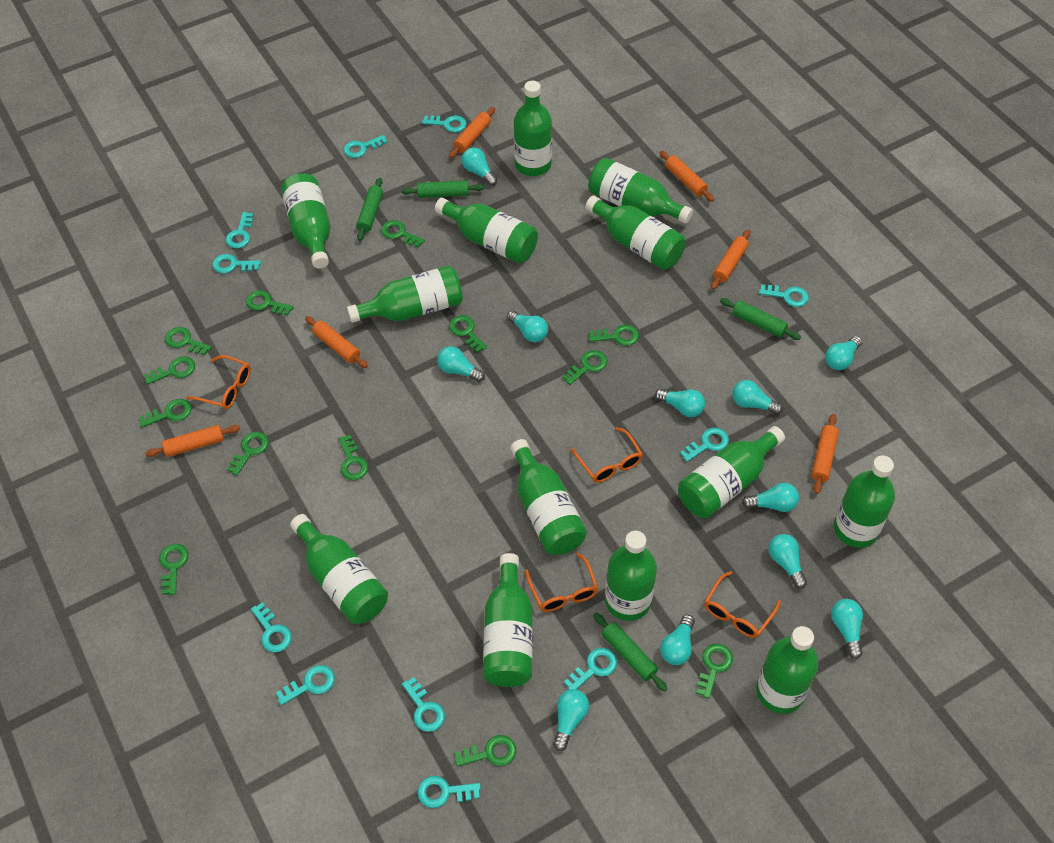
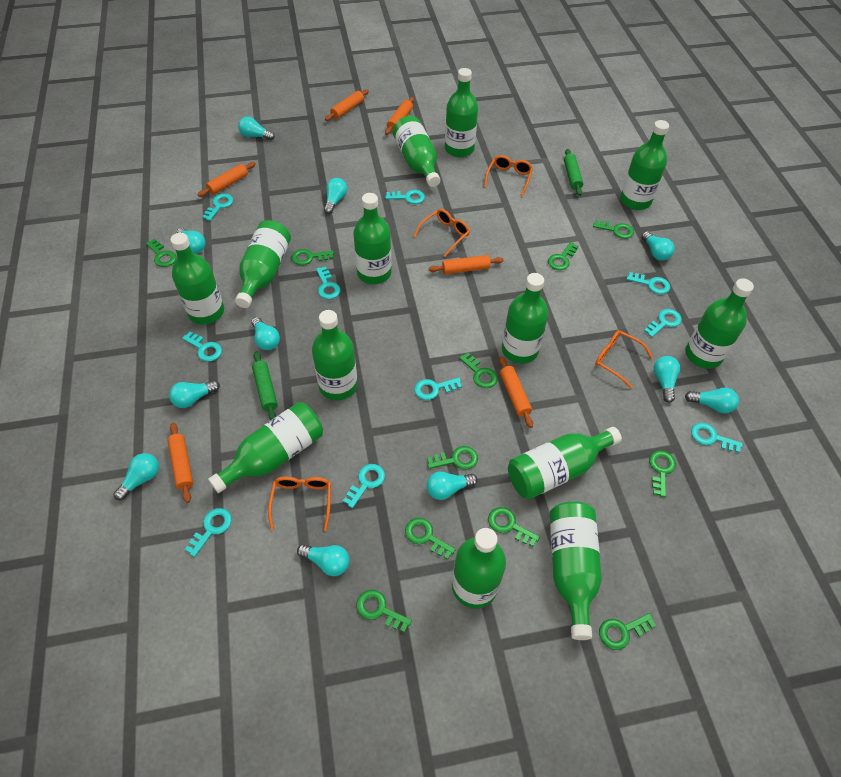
green key: 13 -> 11
green rolling pin: 4 -> 2
turquoise key: 11 -> 10

